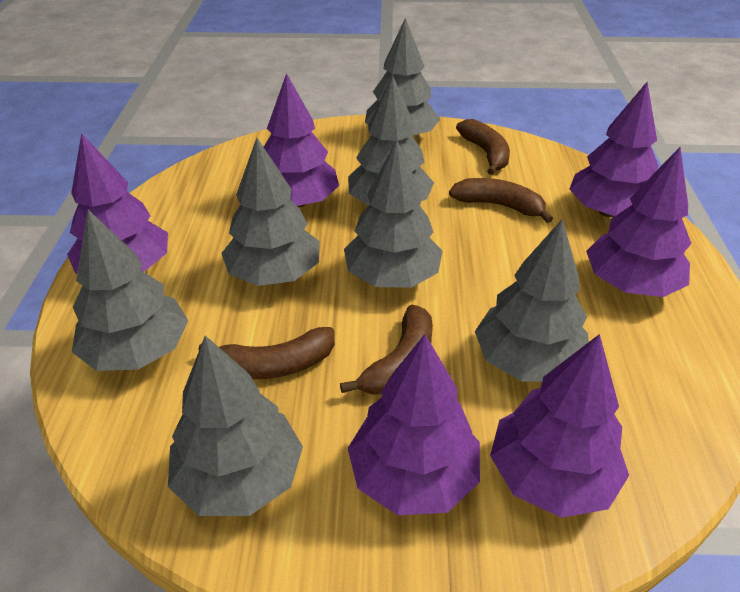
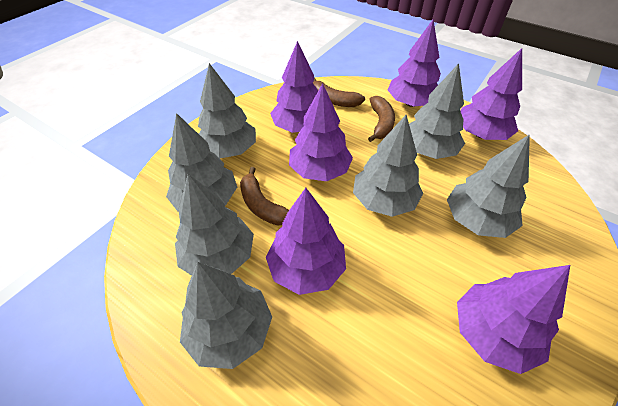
brown banana: 4 -> 3

